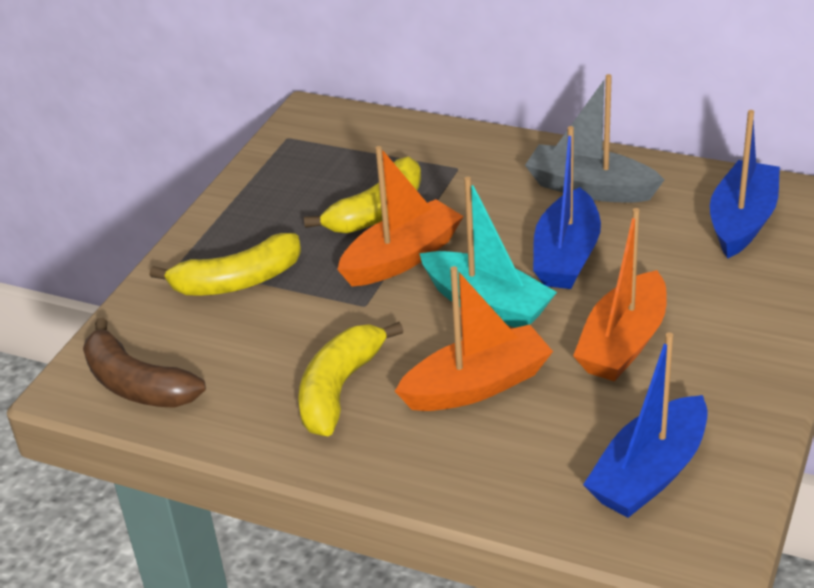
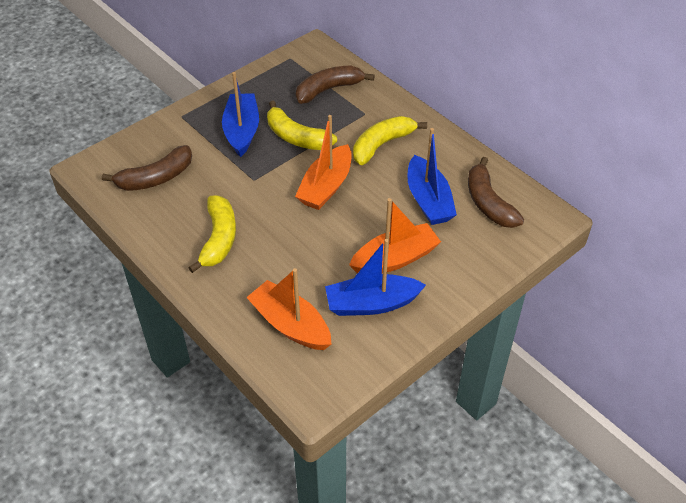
brown banana: 1 -> 3
grey boat: 1 -> 0
turquoise boat: 1 -> 0

